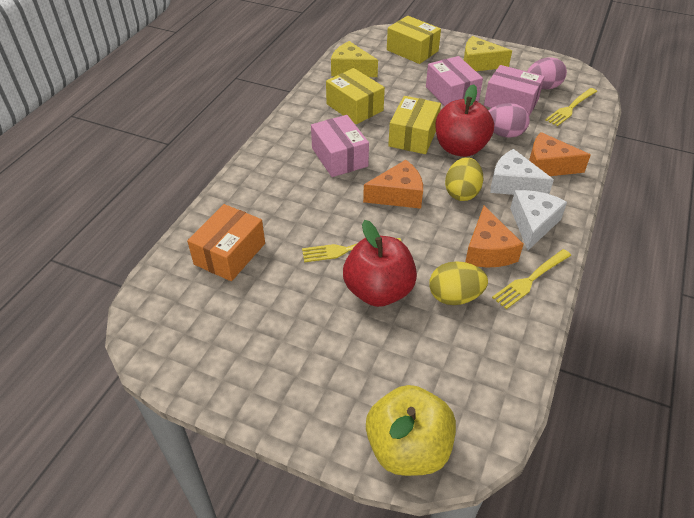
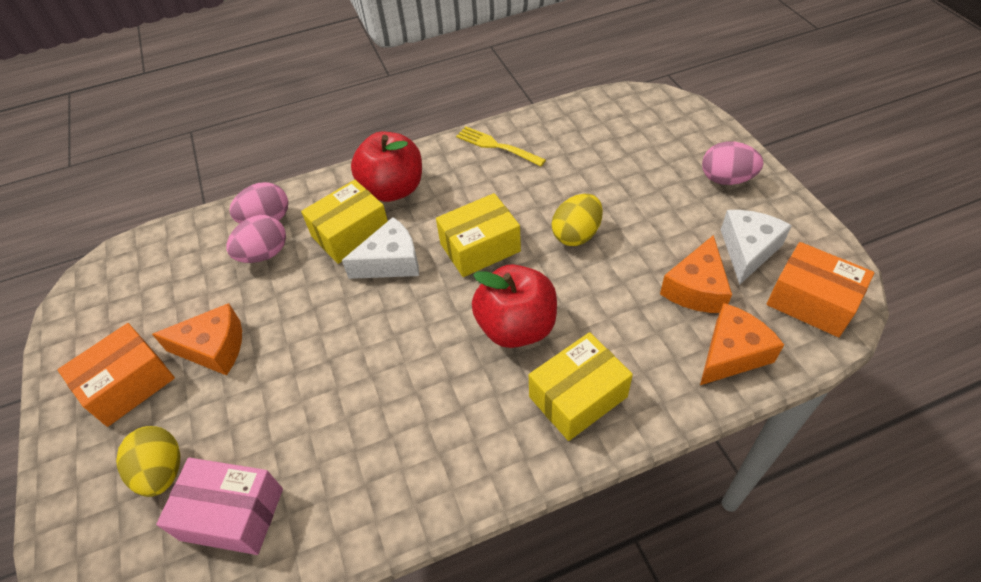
orange box: 1 -> 2
pink box: 3 -> 1
pink egg: 2 -> 3
yellow apple: 1 -> 0
yellow cheese: 2 -> 0
yellow fork: 3 -> 1

